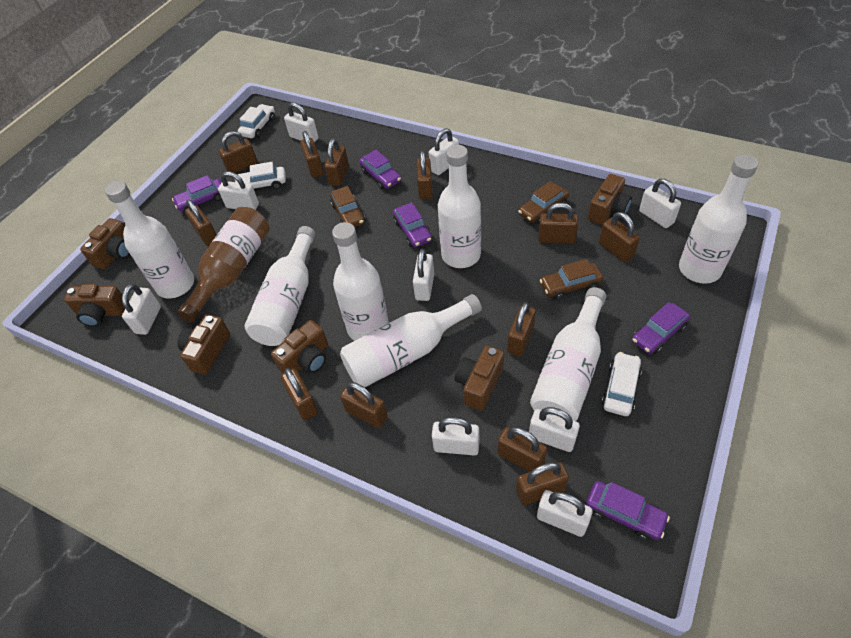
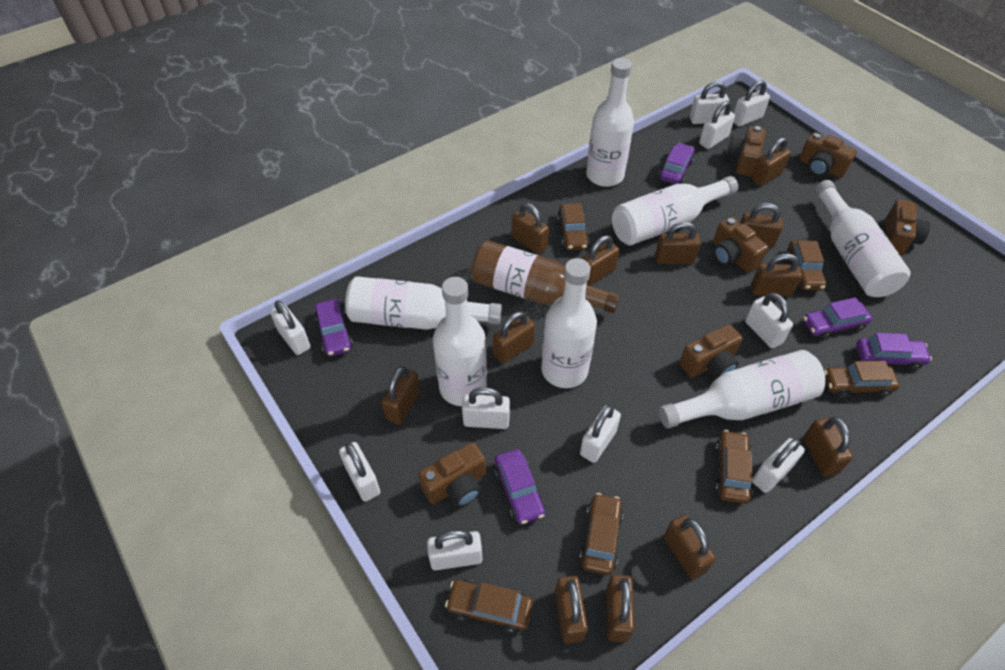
brown car: 3 -> 6
white car: 3 -> 0
white padlock: 9 -> 10

